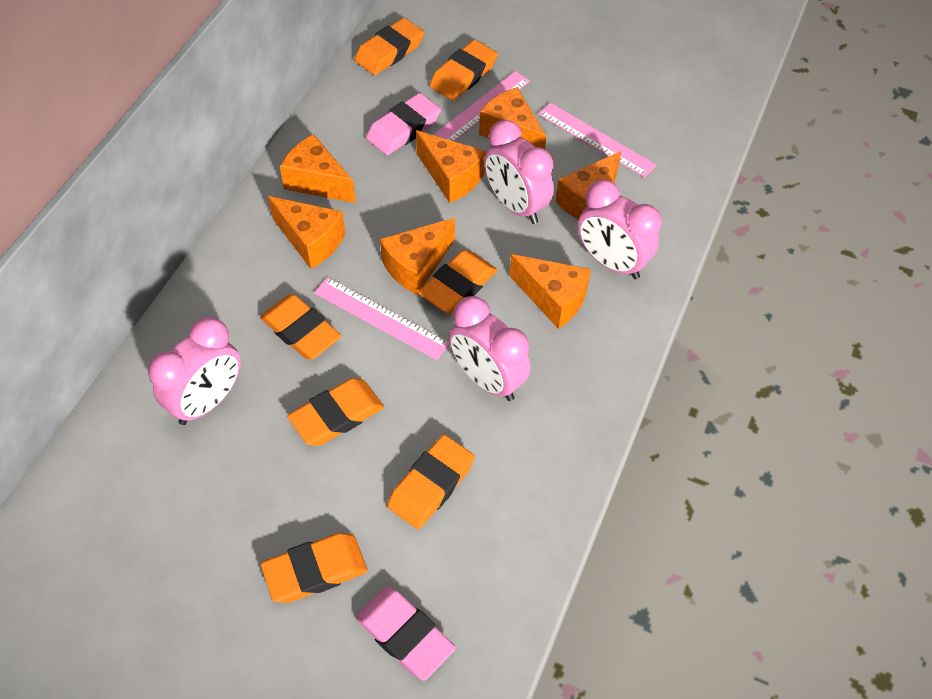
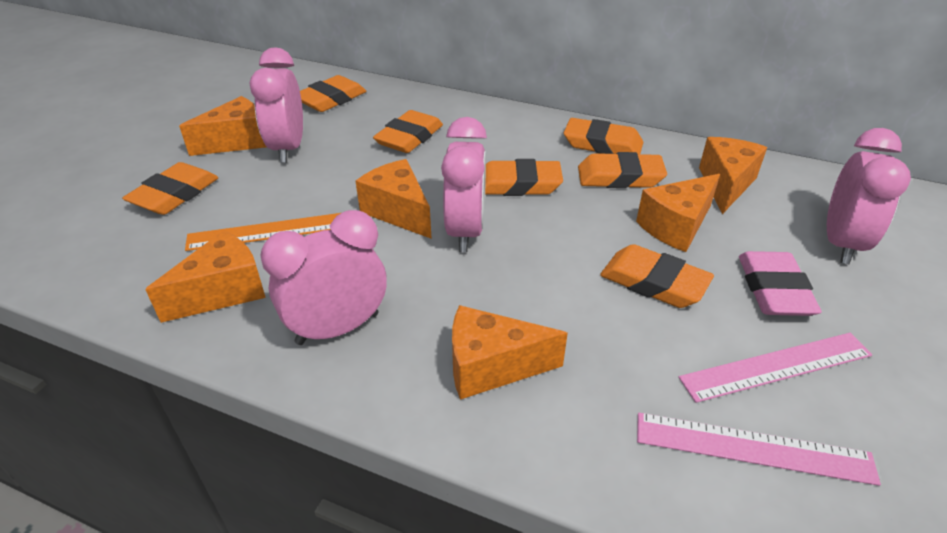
orange cheese: 7 -> 6
orange ruler: 0 -> 1
pink eraser: 2 -> 1
pink ruler: 3 -> 2

